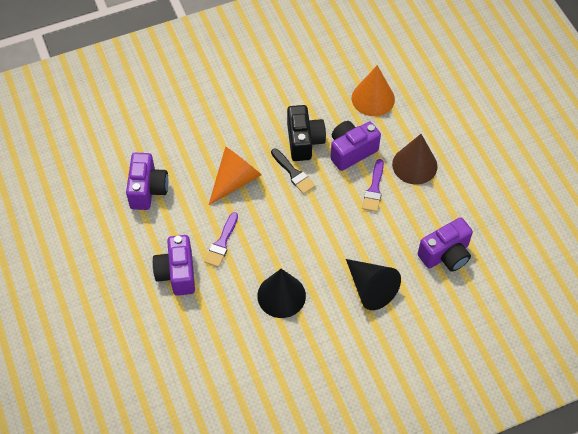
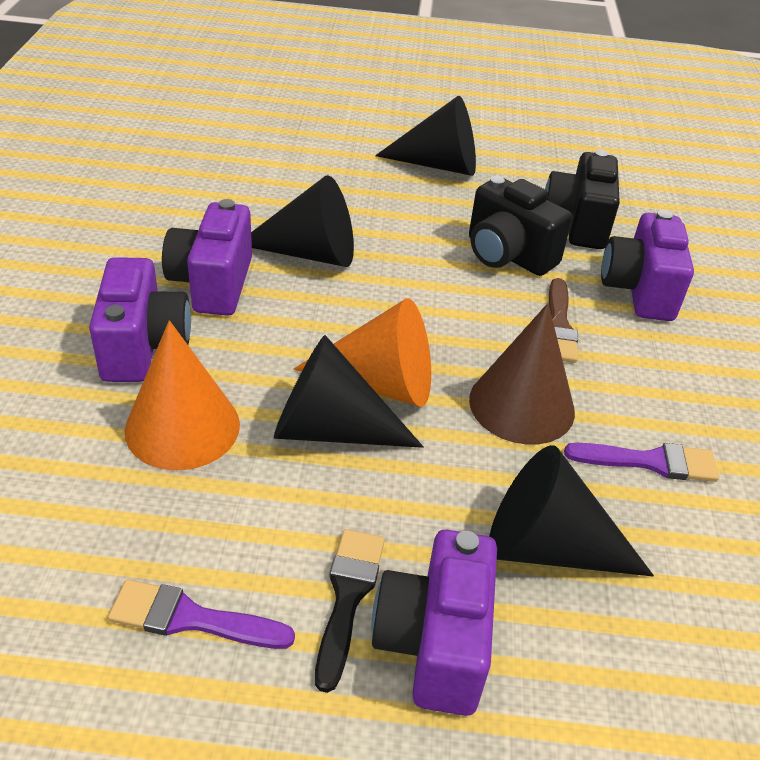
black camera: 1 -> 2
black cone: 2 -> 4
brown brush: 0 -> 1

